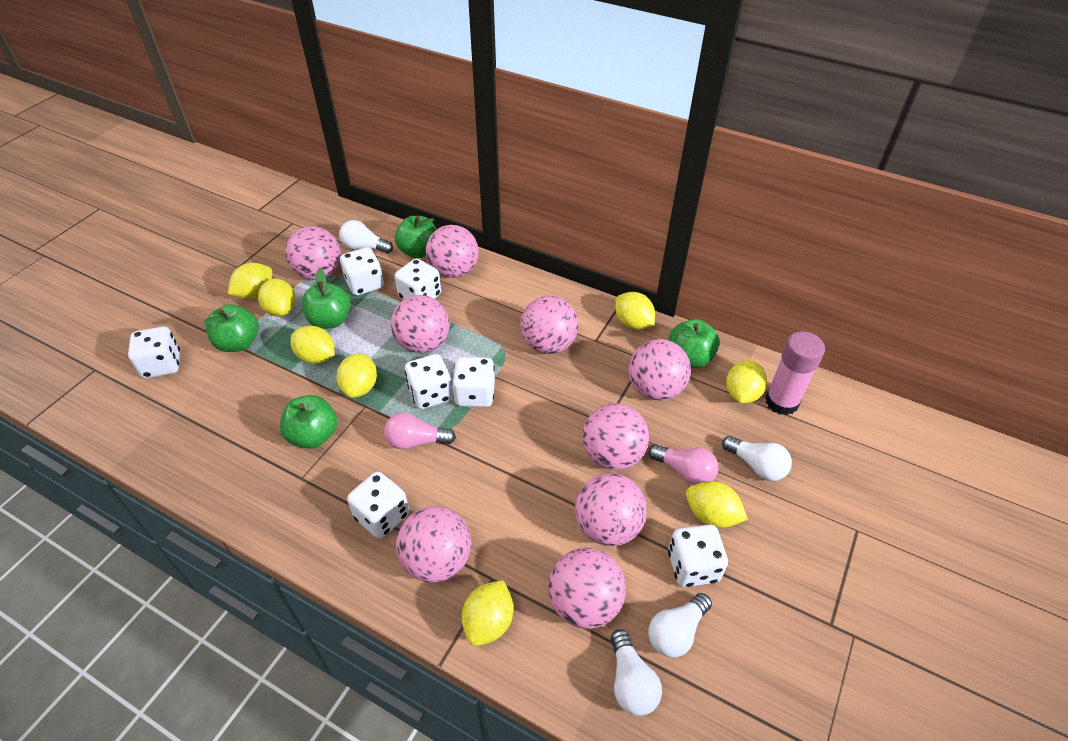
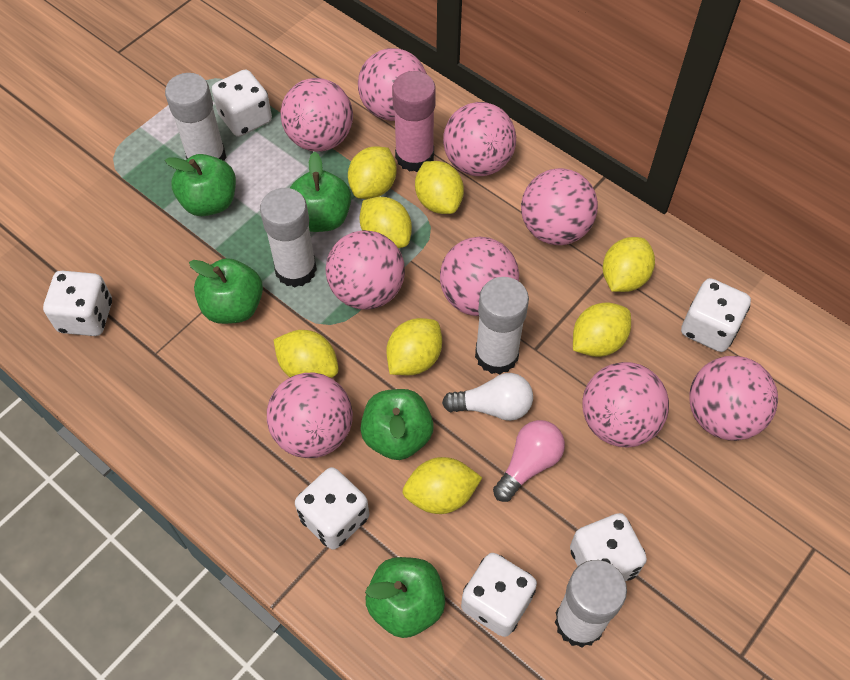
pink light bulb: 2 -> 1
white dice: 7 -> 6
white glue stick: 0 -> 4
white light bulb: 4 -> 1

